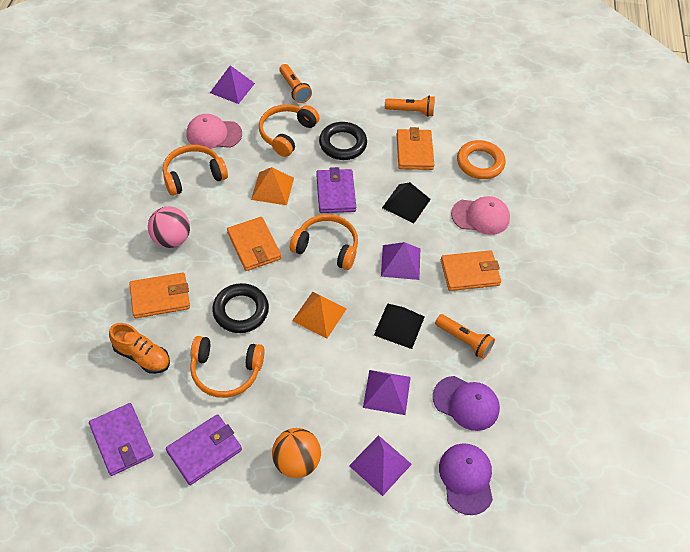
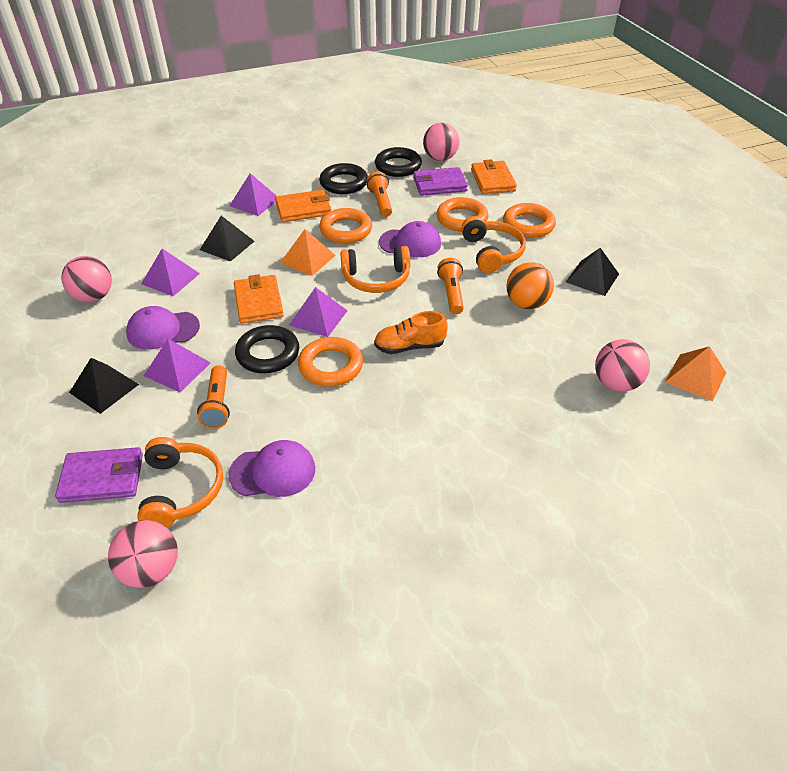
black pyramid: 2 -> 3
black ring: 2 -> 3
orange headphones: 4 -> 3
orange ring: 1 -> 4
orange wallet: 4 -> 3
pink ball: 1 -> 4
pink cap: 2 -> 0
purple cap: 2 -> 3
purple wallet: 3 -> 2

